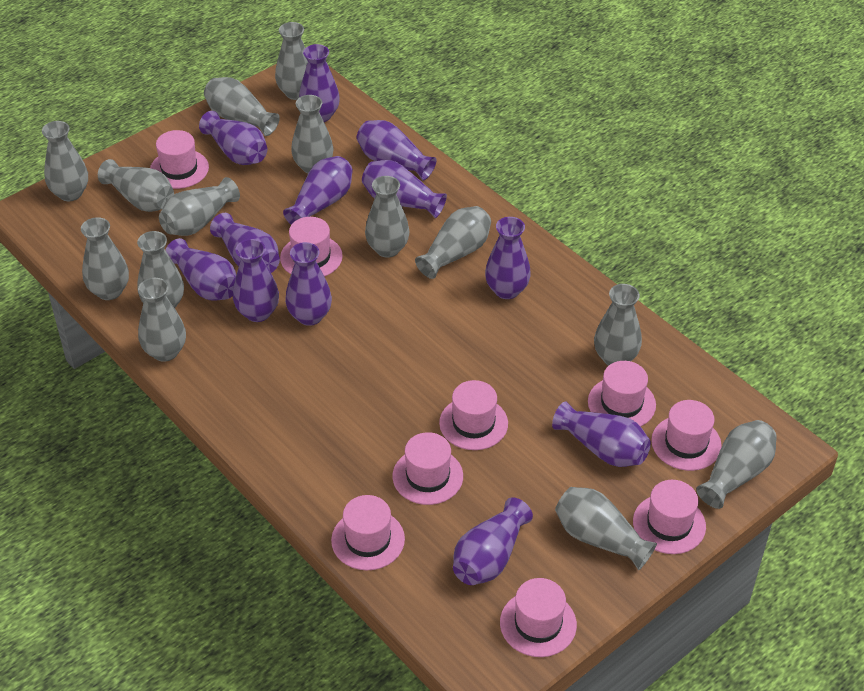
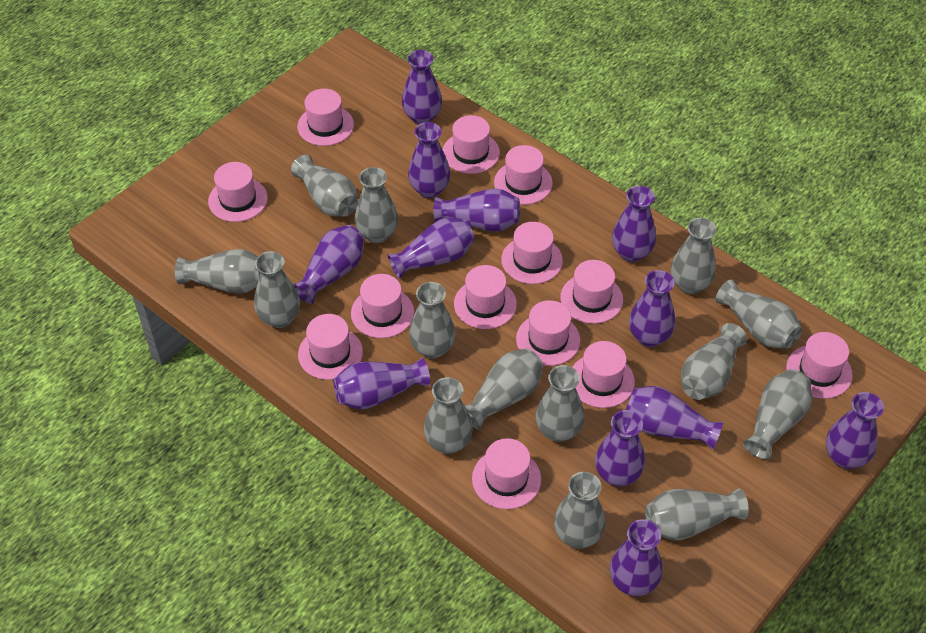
pink hat: 9 -> 13

